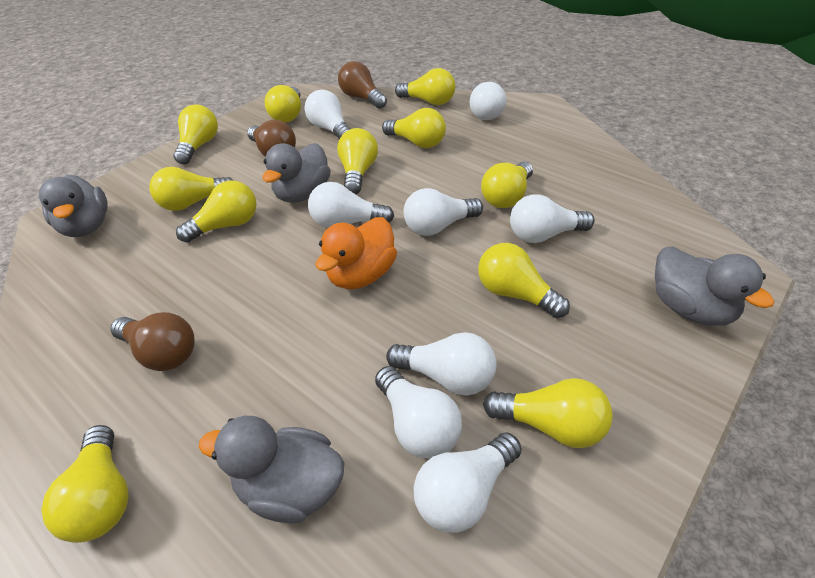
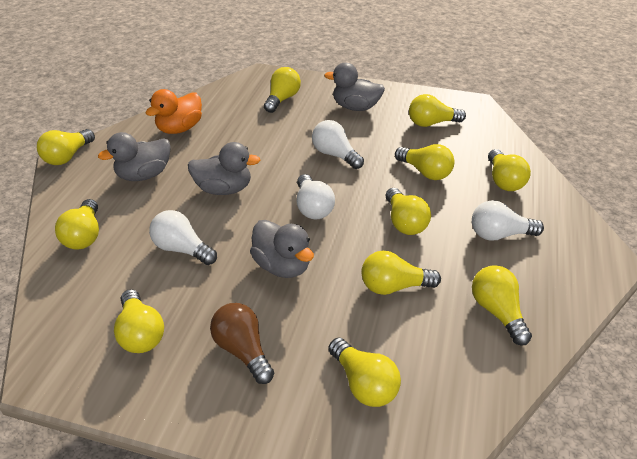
brown light bulb: 3 -> 1
white light bulb: 8 -> 4

